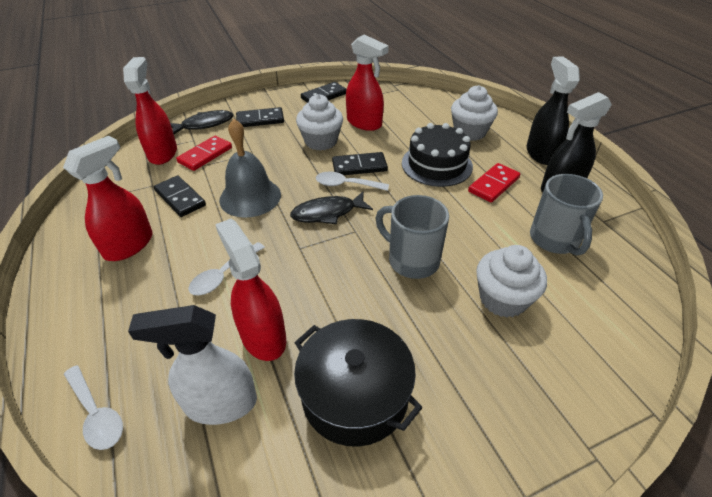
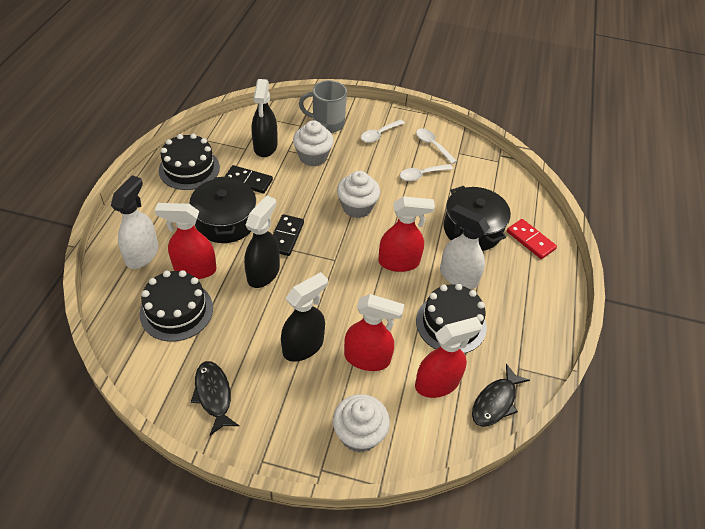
black cake: 1 -> 3
black domino: 4 -> 2
black pot: 1 -> 2
black spray bottle: 2 -> 3
grey bell: 1 -> 0
grey mug: 2 -> 1
red domino: 2 -> 1
white spray bottle: 1 -> 2

